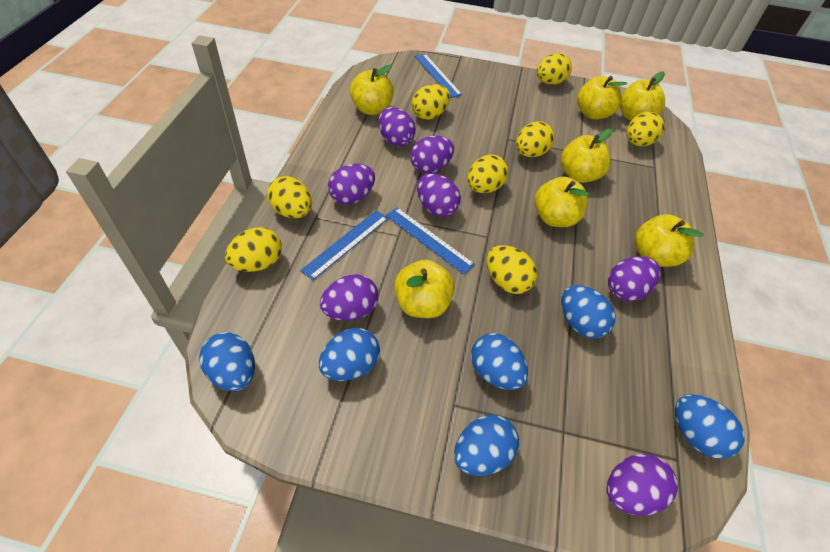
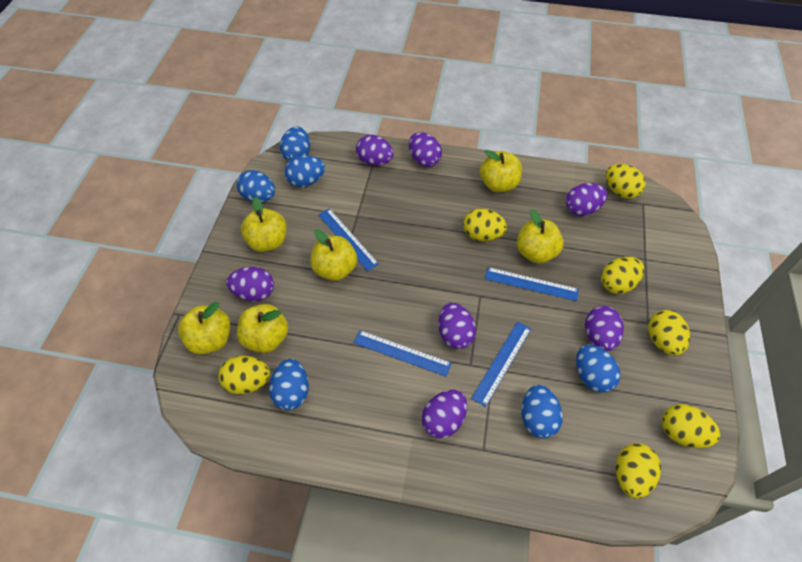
blue ruler: 3 -> 4
yellow apple: 7 -> 6
yellow egg: 8 -> 7

